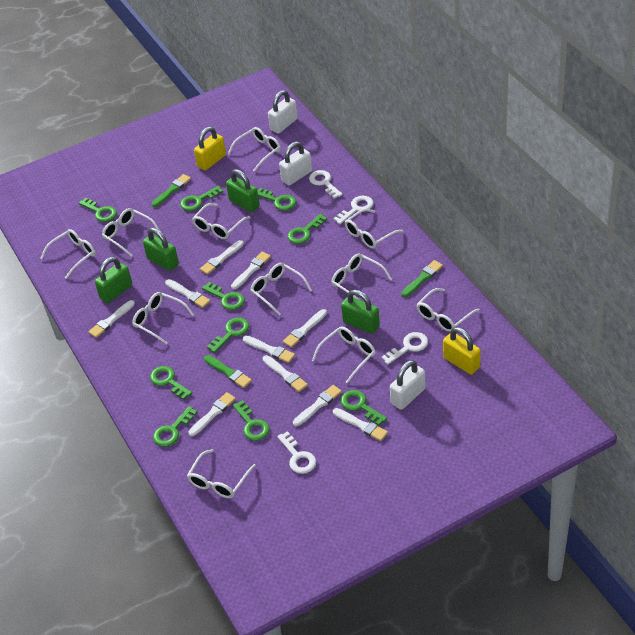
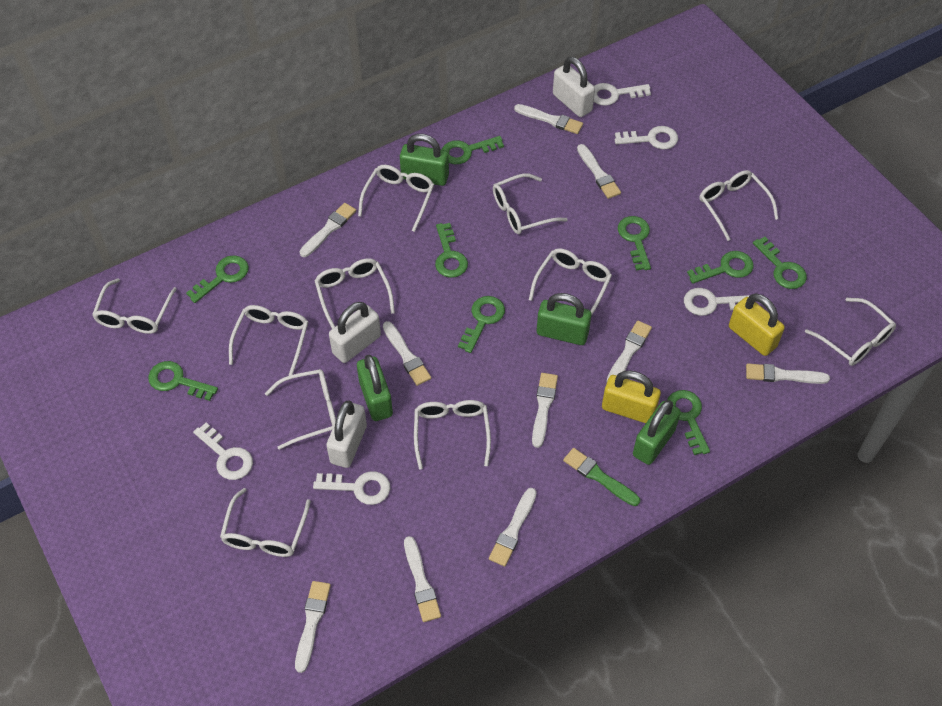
green brush: 3 -> 1
green key: 10 -> 9
white key: 4 -> 5

